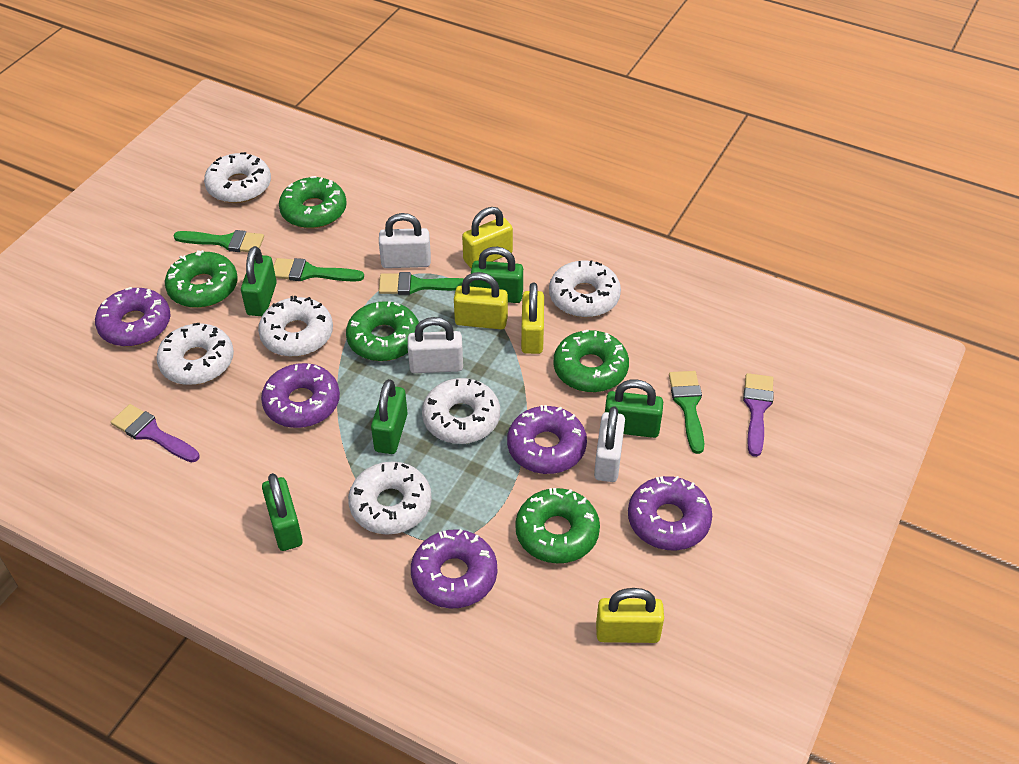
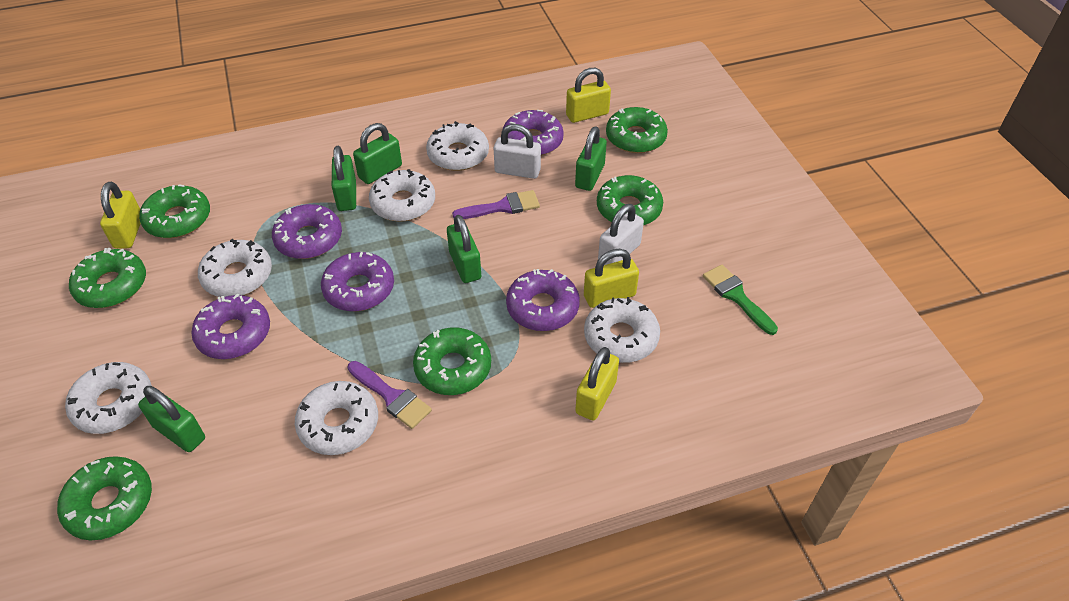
green brush: 4 -> 1
green donut: 5 -> 6
white padlock: 3 -> 2

